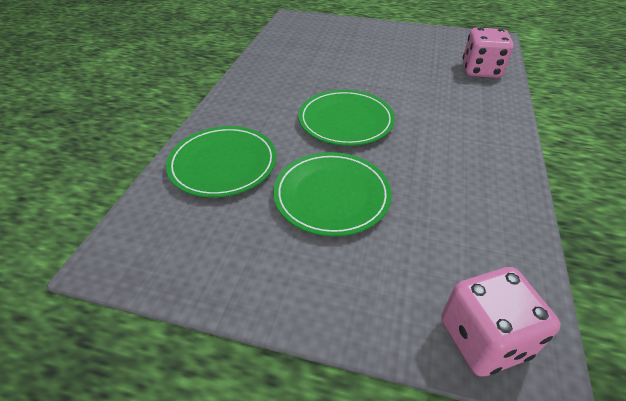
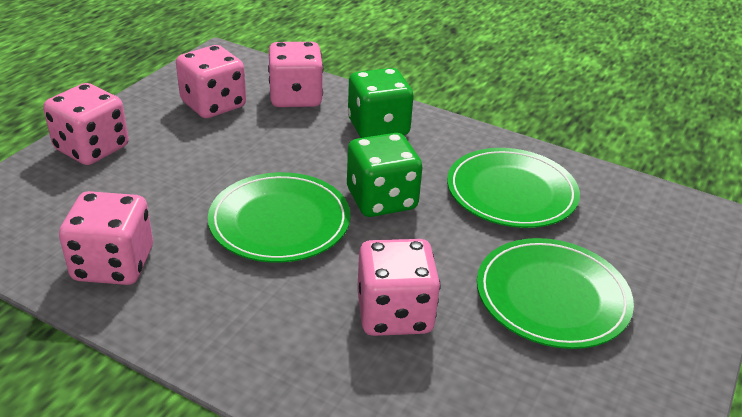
green dice: 0 -> 2
pink dice: 2 -> 5

